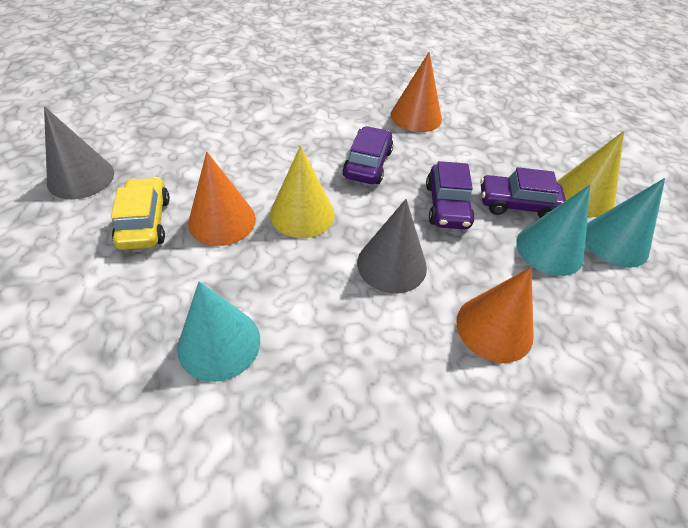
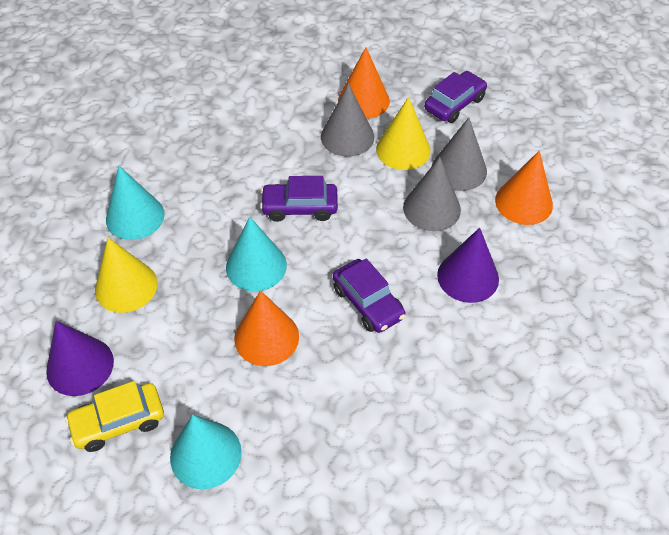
grey cone: 2 -> 3
purple cone: 0 -> 2

